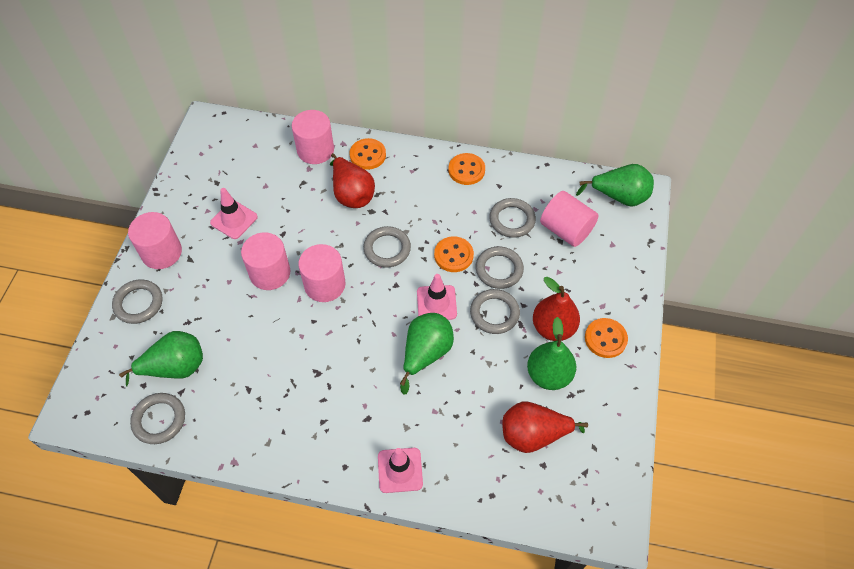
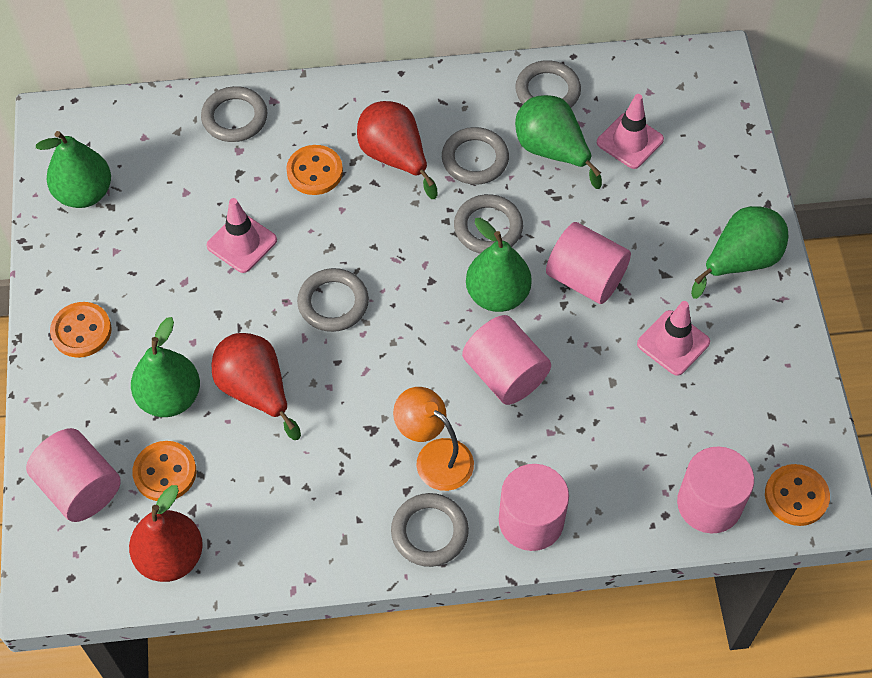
green pear: 4 -> 5
orange lamp: 0 -> 1

